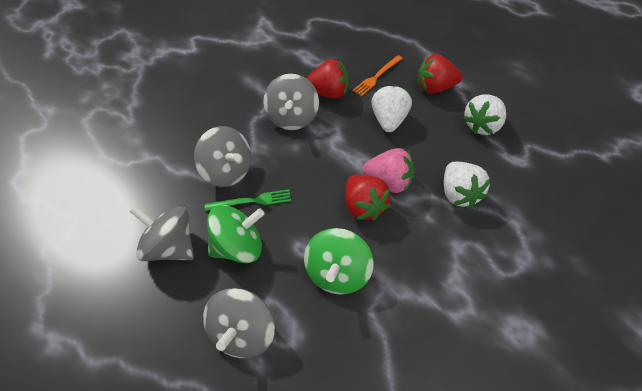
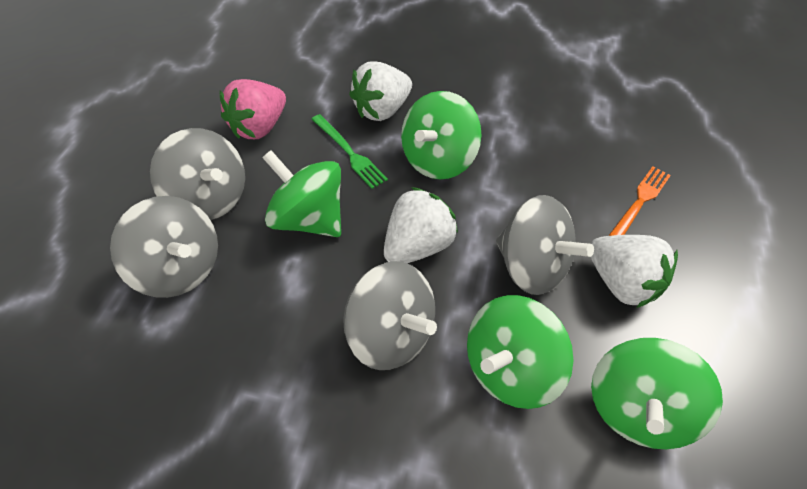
green spinning top: 2 -> 4
red strawberry: 3 -> 0

